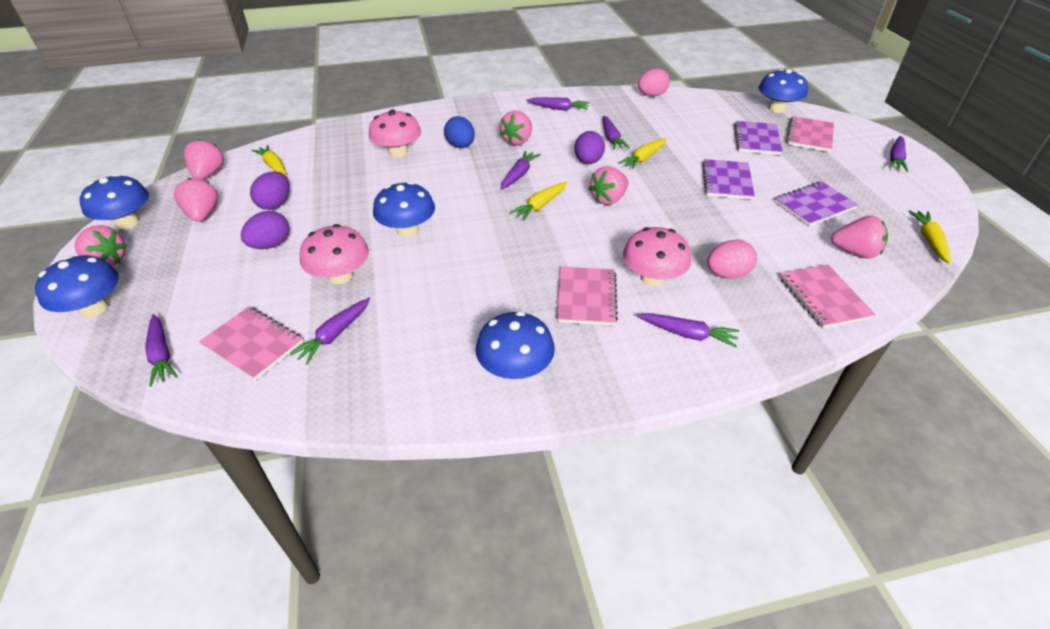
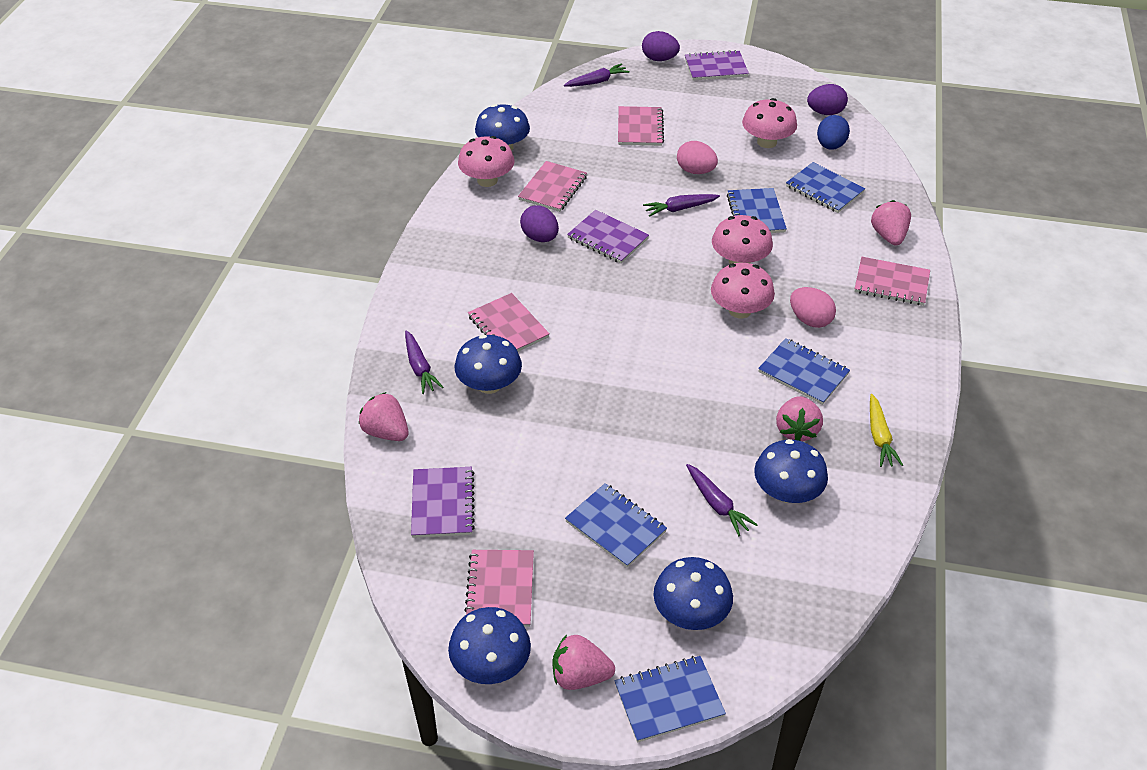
blue notebook: 0 -> 5
pink mushroom: 3 -> 4
pink notebook: 4 -> 5
pink strawberry: 6 -> 4
purple carrot: 7 -> 4
yellow carrot: 4 -> 1

